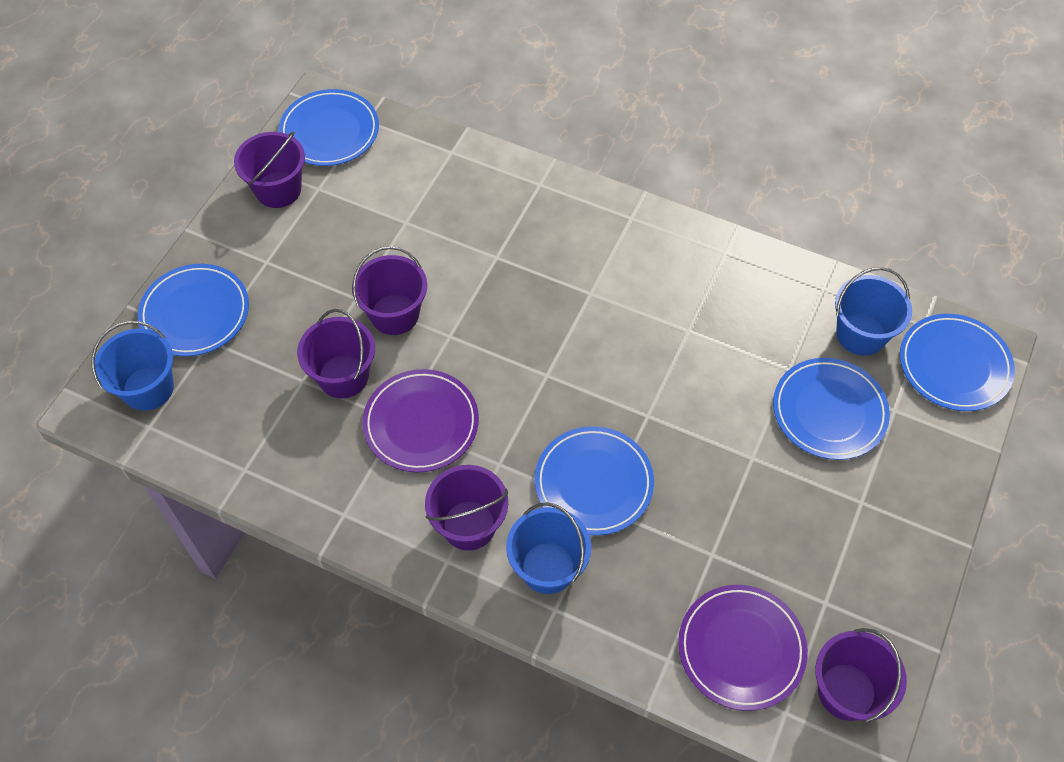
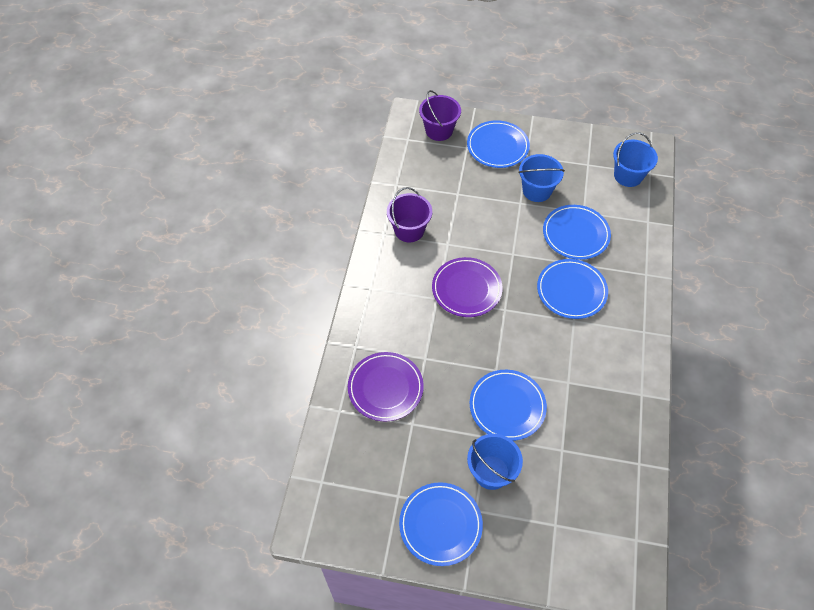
purple bucket: 5 -> 2

